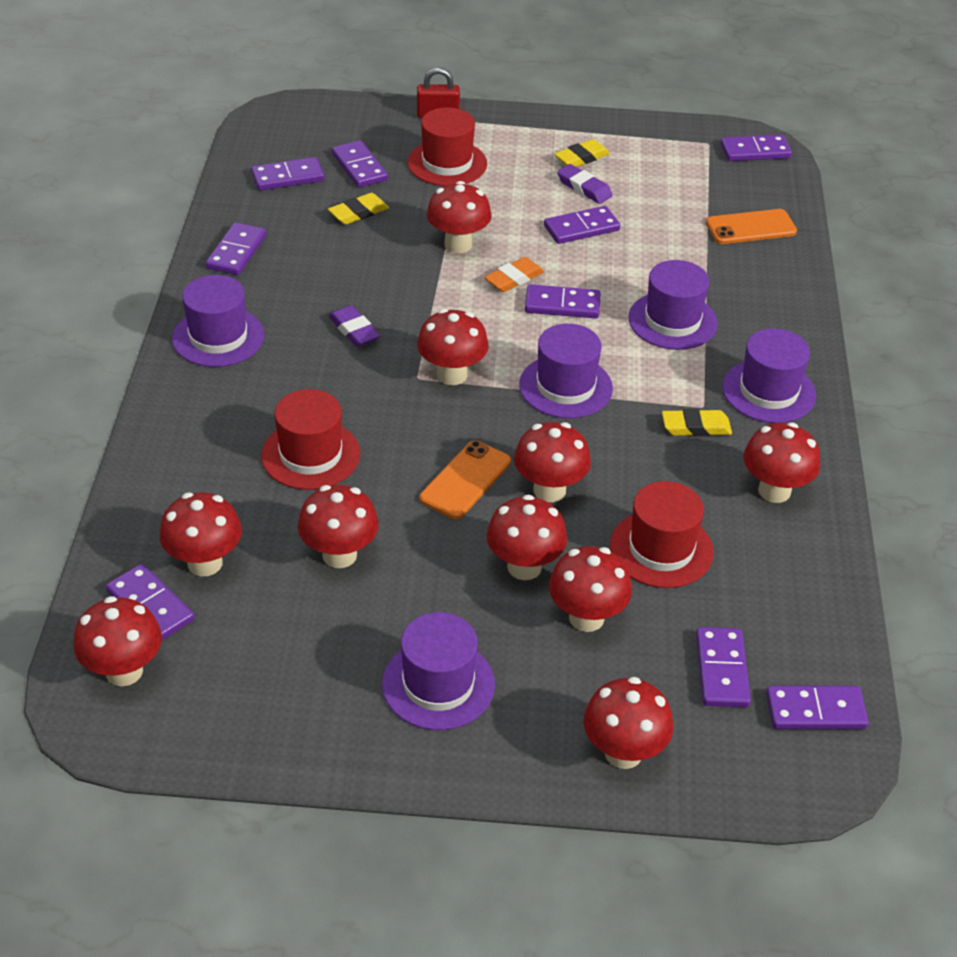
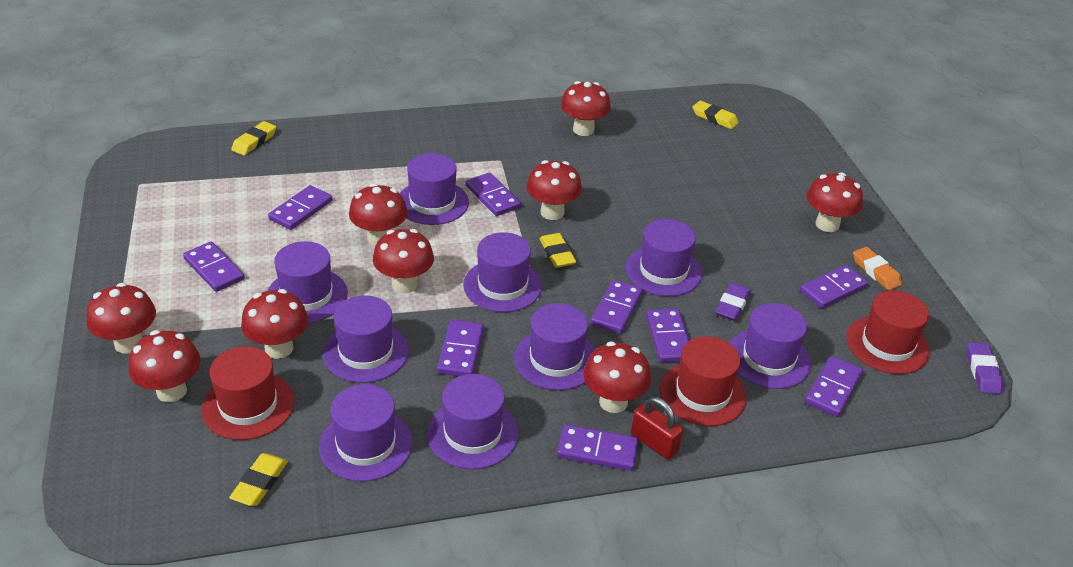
orange phone: 2 -> 0
purple hat: 5 -> 9
red mushroom: 10 -> 9
yellow eraser: 3 -> 4

